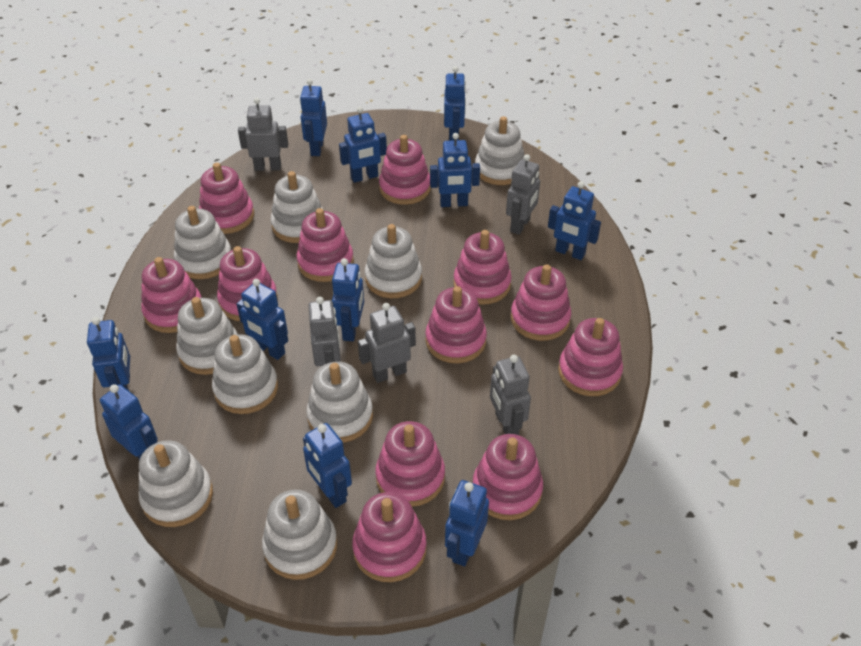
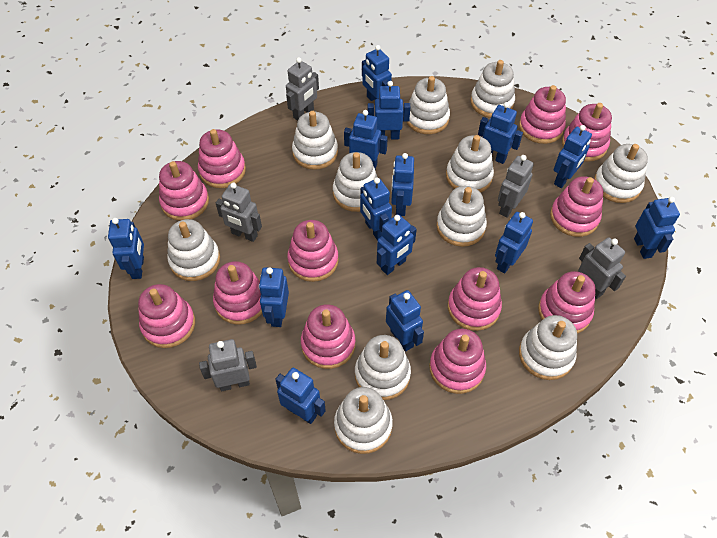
blue robot: 11 -> 14
white stacking toy: 9 -> 11

